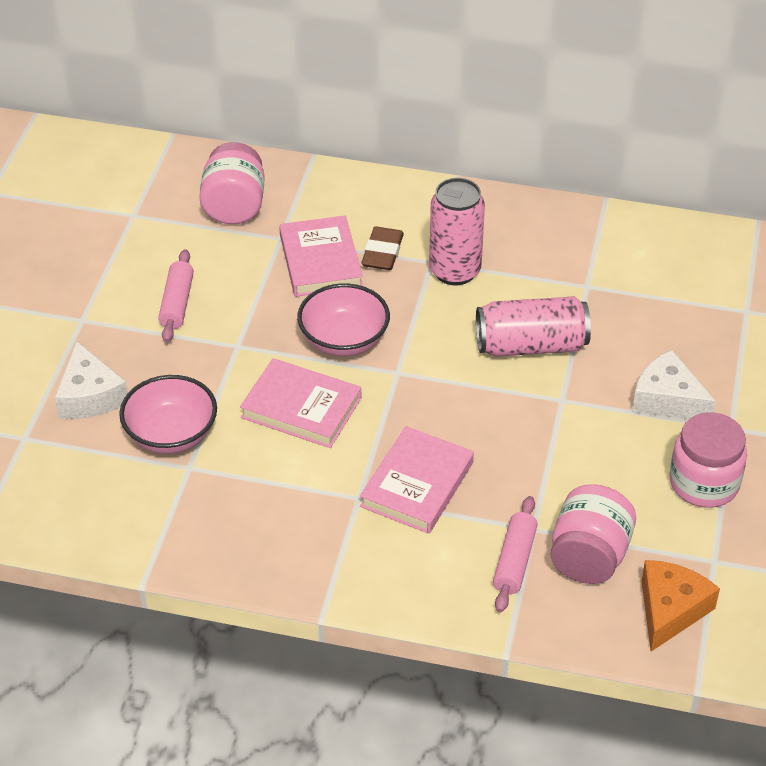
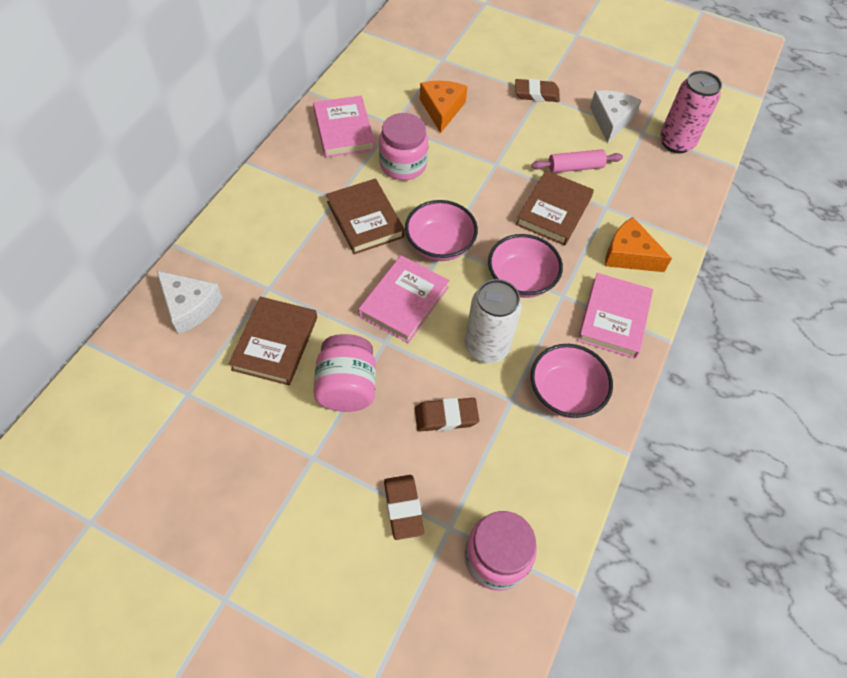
brown book: 0 -> 3
brown eraser: 1 -> 3
orange cheese: 1 -> 2
pink bowl: 2 -> 3
pink can: 2 -> 1
pink rolling pin: 2 -> 1
white can: 0 -> 1

